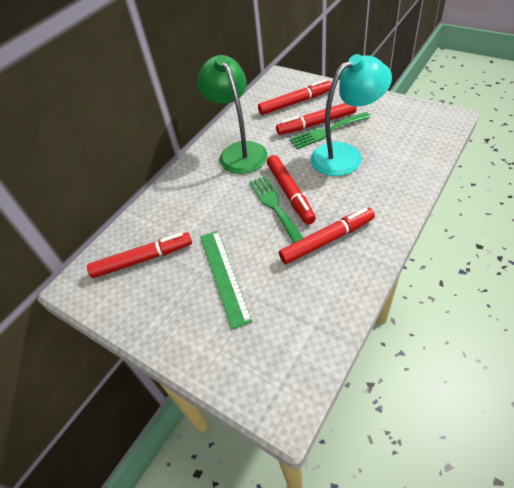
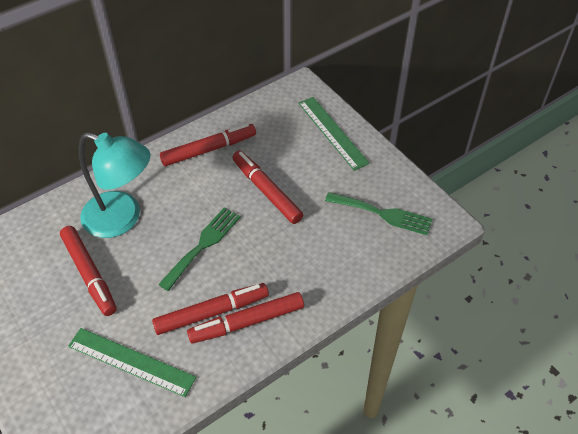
green lamp: 1 -> 0
green ruler: 1 -> 2

